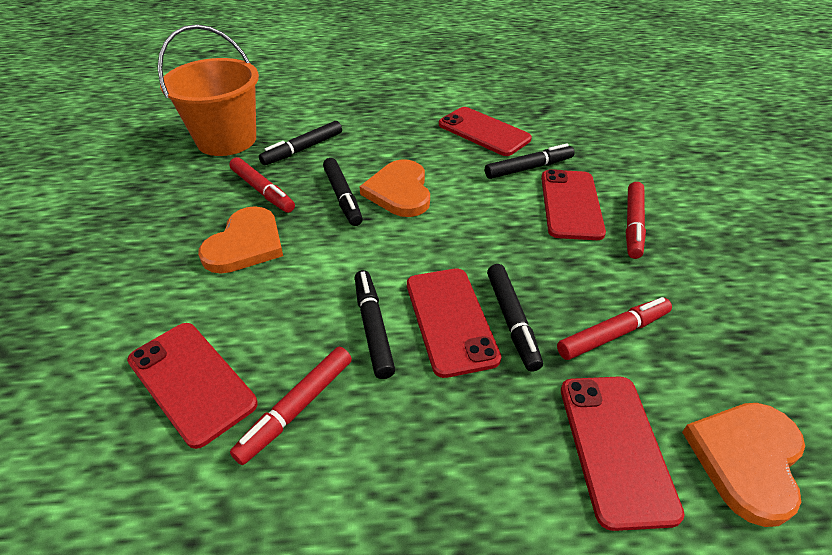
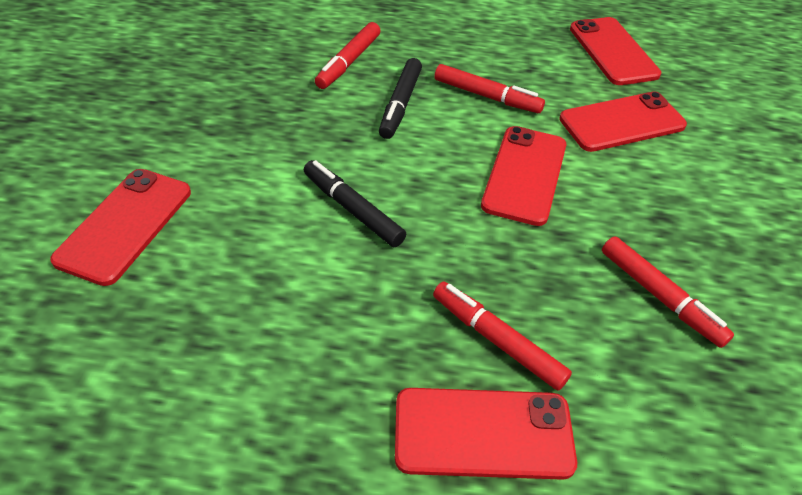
black marker: 5 -> 2
orange bucket: 1 -> 0
orange heart: 3 -> 0

